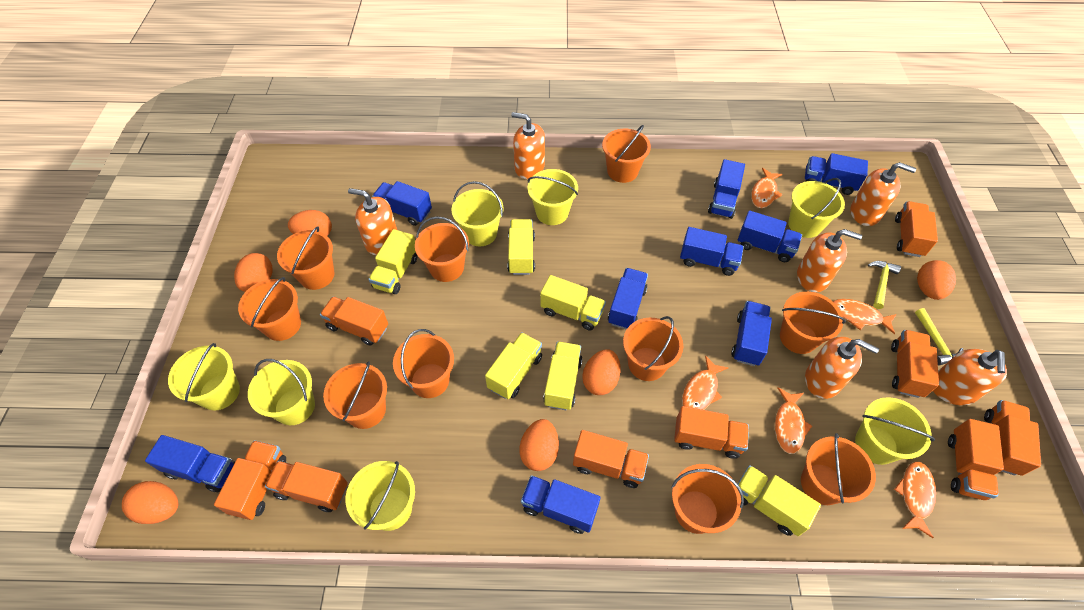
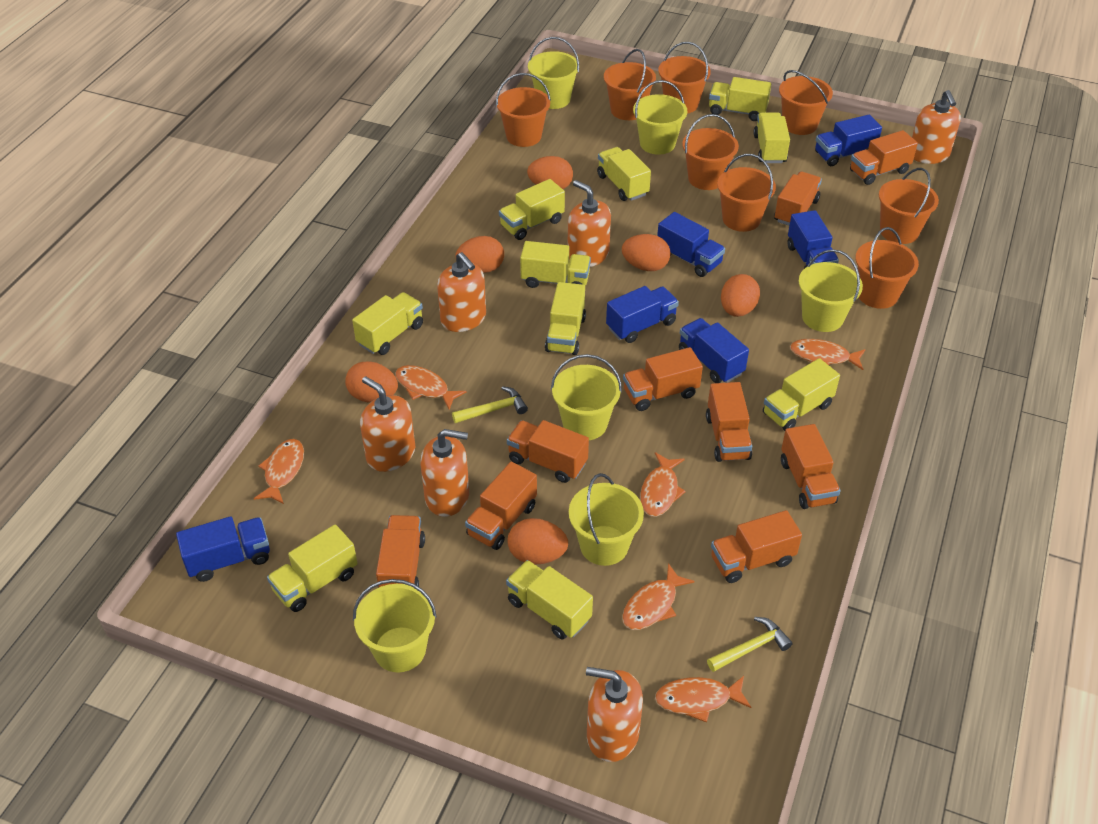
blue truck: 9 -> 6
orange bucket: 10 -> 8
orange fish: 5 -> 6
yellow bucket: 7 -> 6
yellow truck: 6 -> 10

